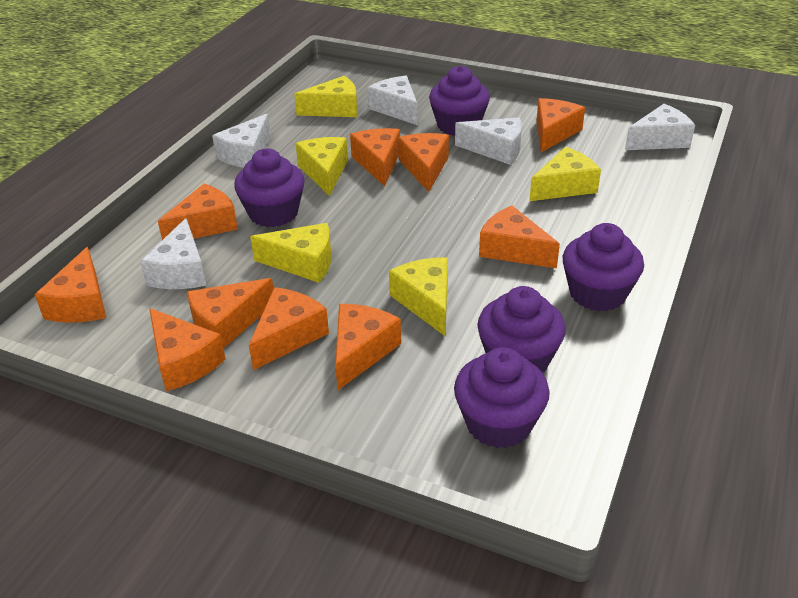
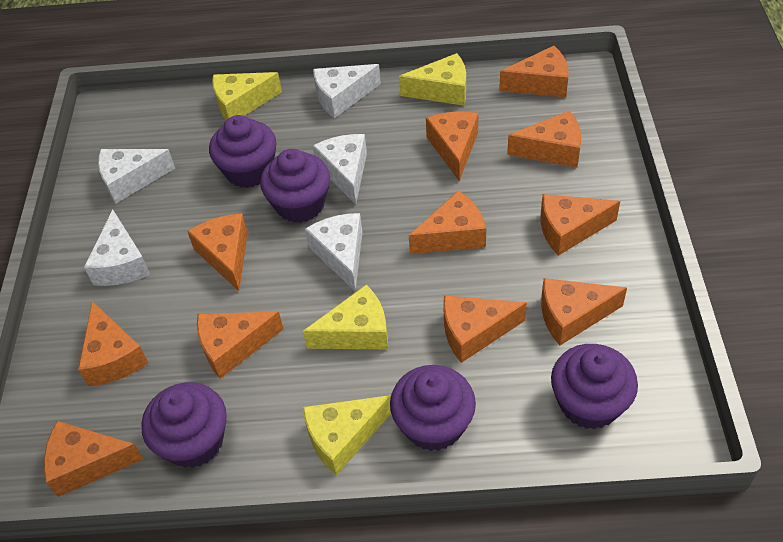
orange cheese: 10 -> 11
yellow cheese: 5 -> 4

